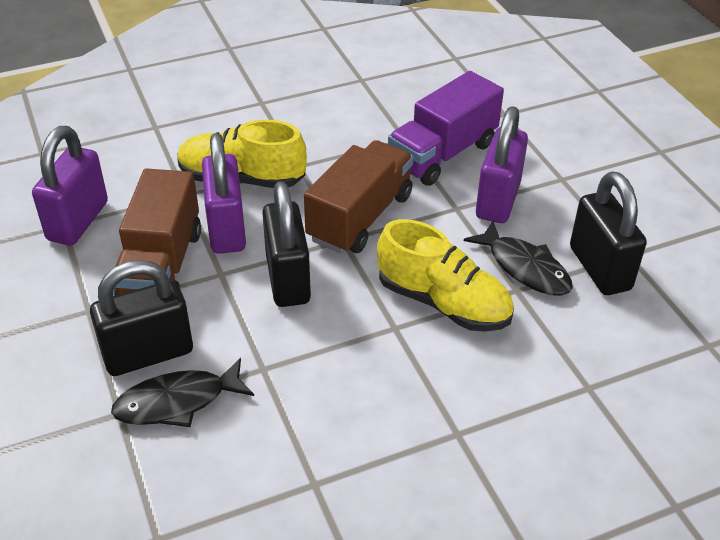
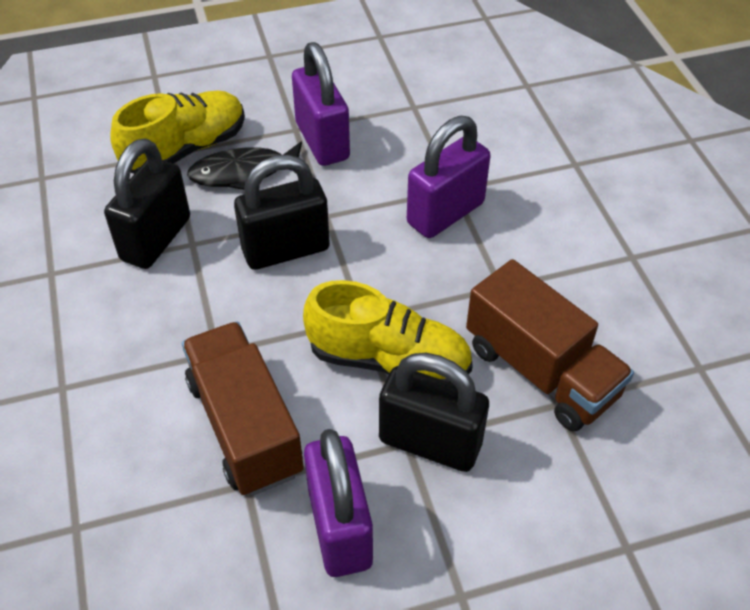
black fish: 2 -> 1
purple truck: 1 -> 0

